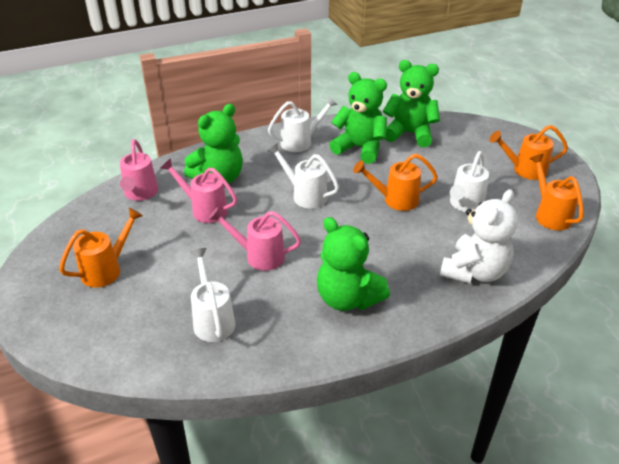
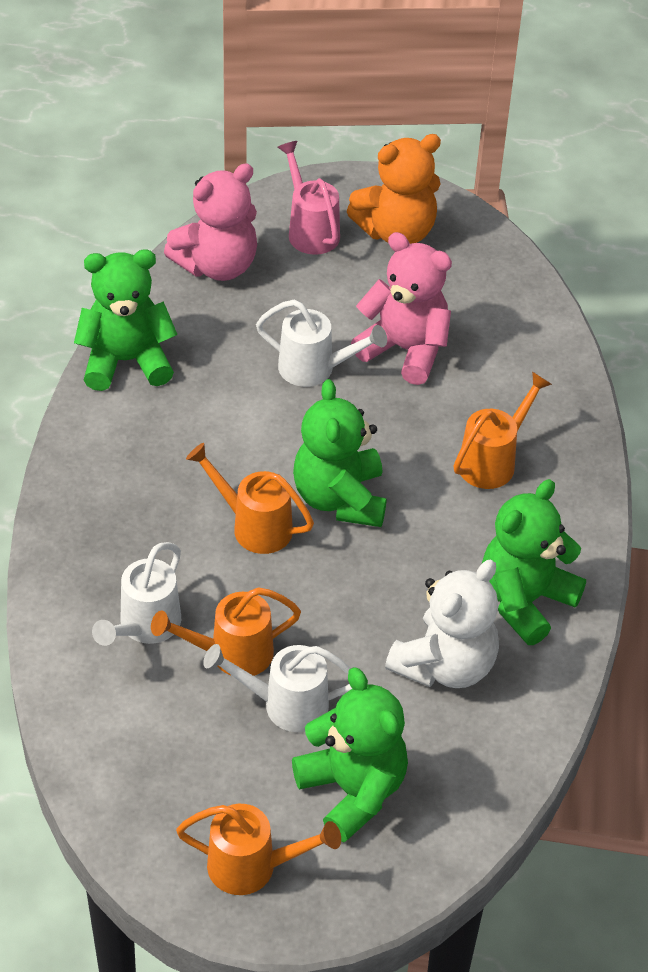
orange teddy bear: 0 -> 1
pink teddy bear: 0 -> 2
pink watering can: 3 -> 1
white watering can: 4 -> 3

